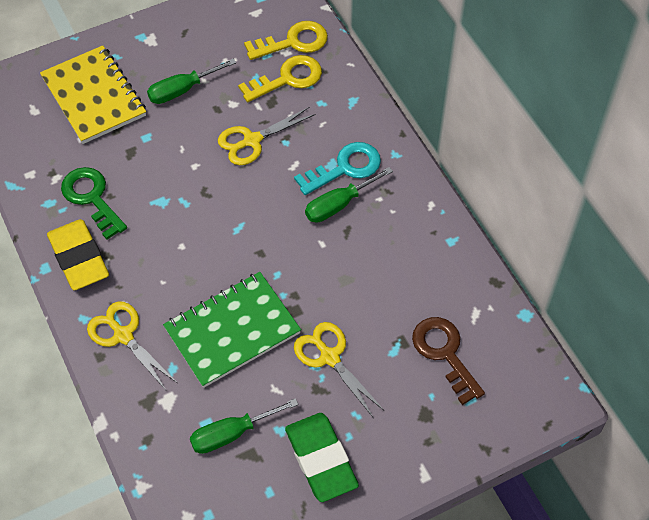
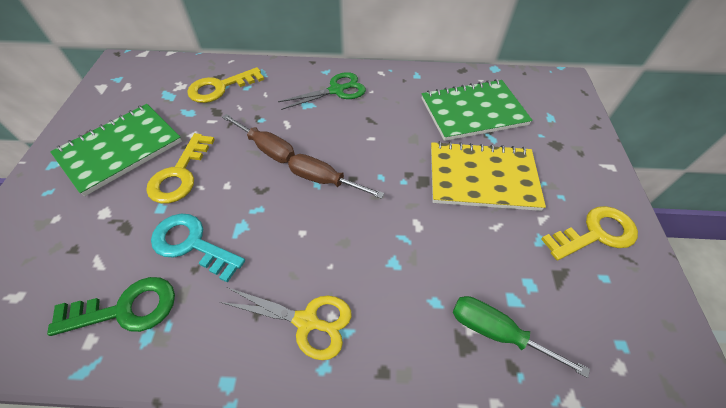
brown key: 1 -> 0
brown screwdriver: 0 -> 2
green eraser: 1 -> 0
green notebook: 1 -> 2
green scissors: 0 -> 1
green screwdriver: 3 -> 1
yellow eraser: 1 -> 0
yellow key: 2 -> 3
yellow scissors: 3 -> 1

